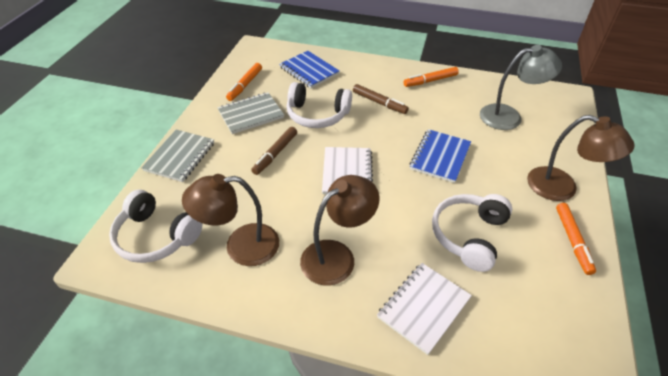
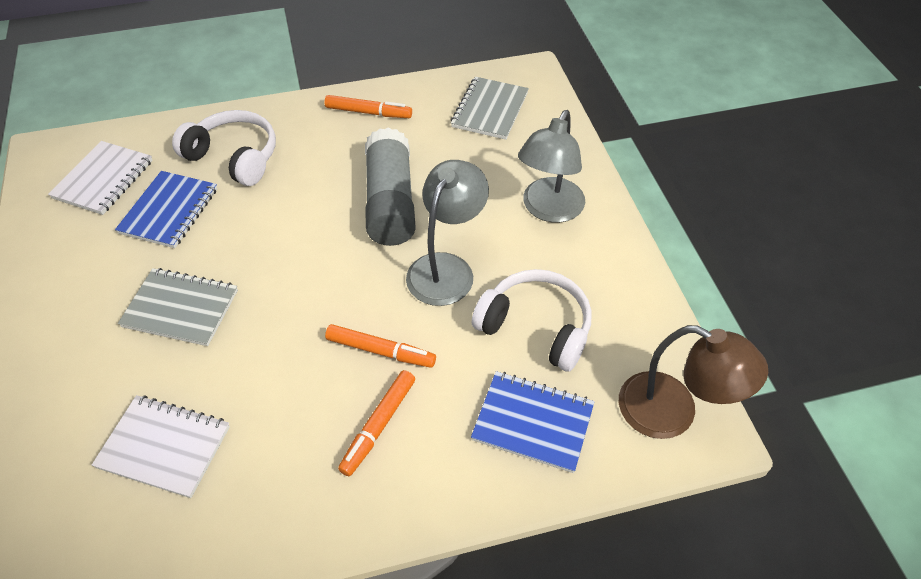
brown lamp: 3 -> 1
brown marker: 2 -> 0
grey glue stick: 0 -> 1
grey lamp: 1 -> 2
white headphones: 3 -> 2

